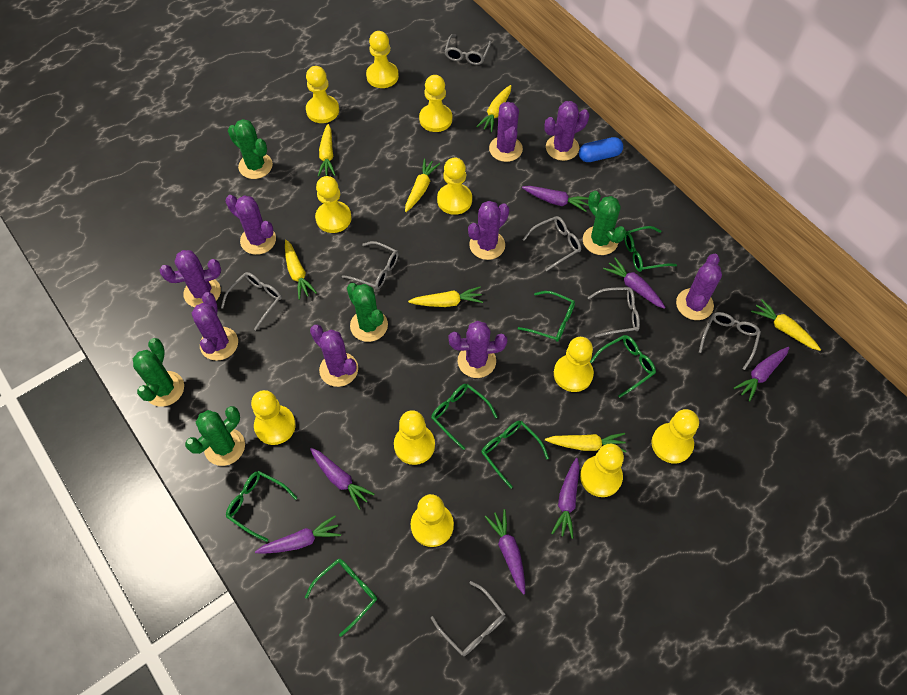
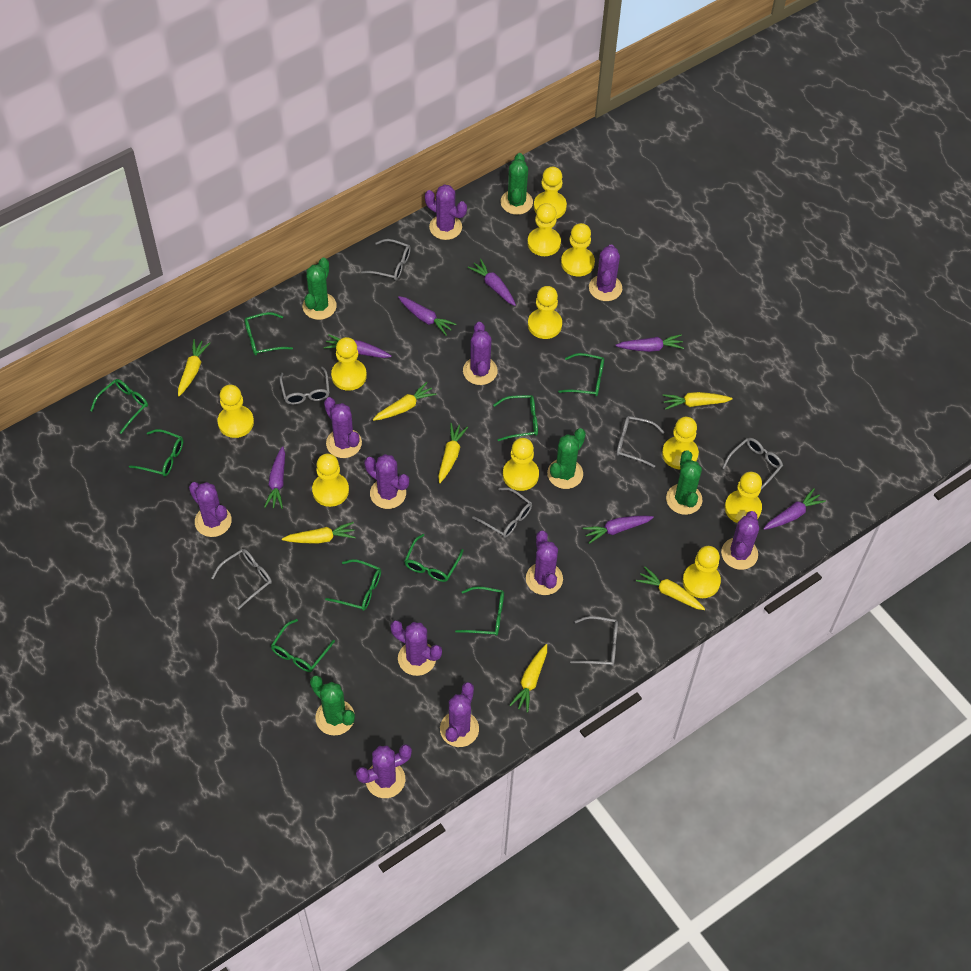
blue capsule: 1 -> 0
green glasses: 7 -> 9
purple cactus: 9 -> 11

